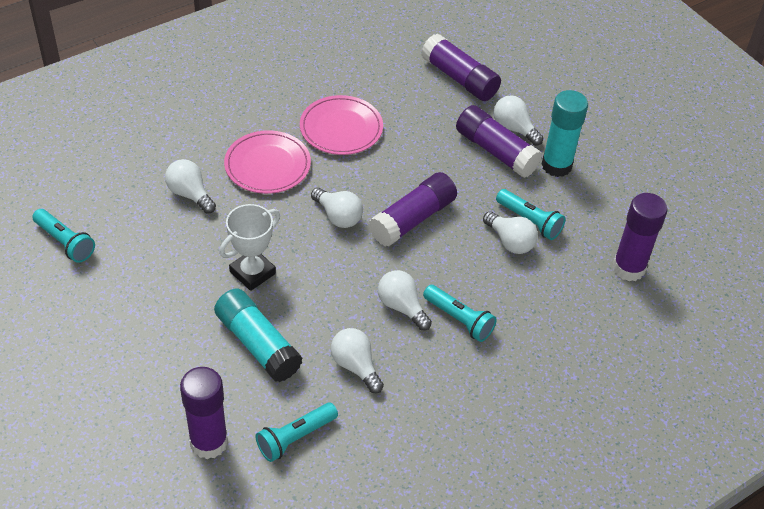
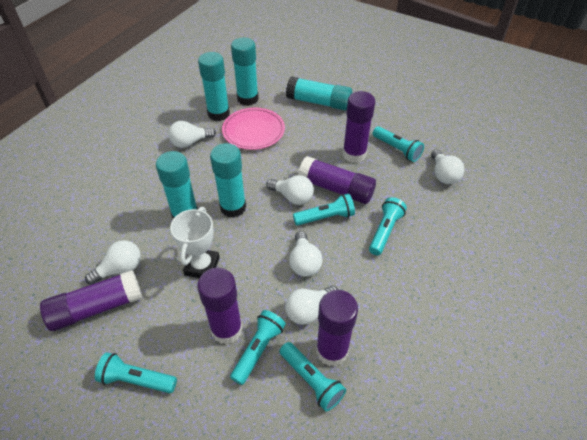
pink plate: 2 -> 1
turquoise flashlight: 4 -> 6
turquoise glue stick: 2 -> 5

